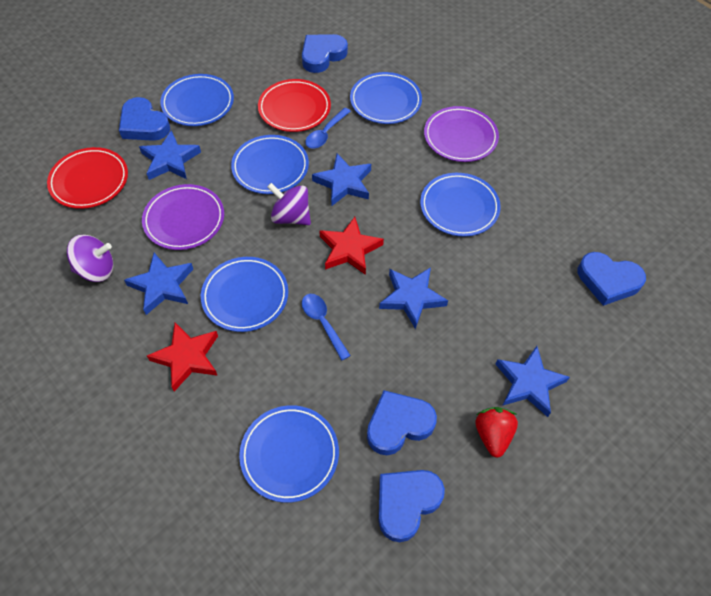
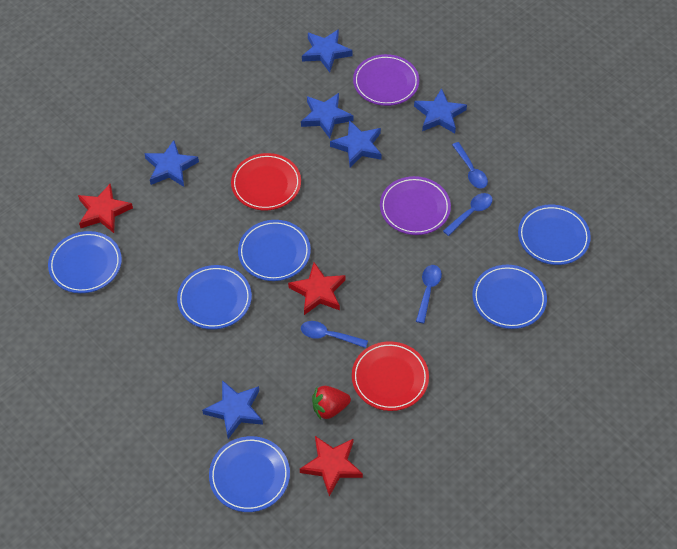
blue heart: 5 -> 0
blue spoon: 2 -> 4
blue star: 5 -> 6
purple spinning top: 2 -> 0
red star: 2 -> 3

